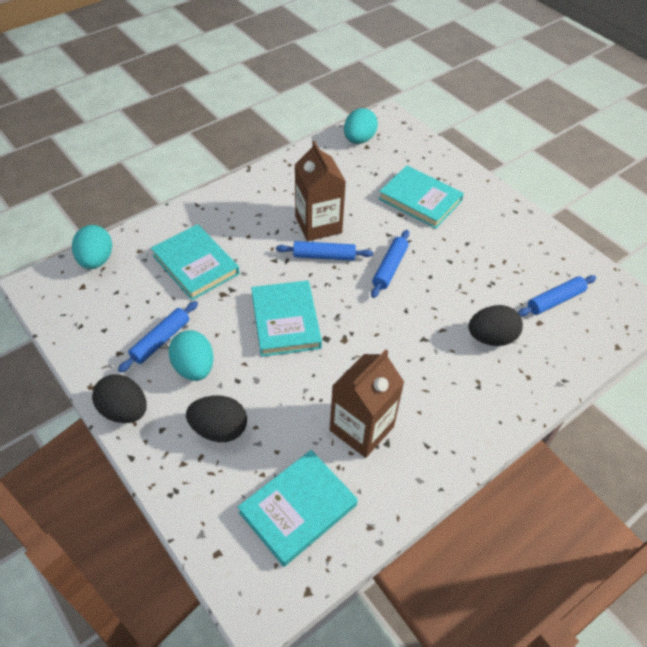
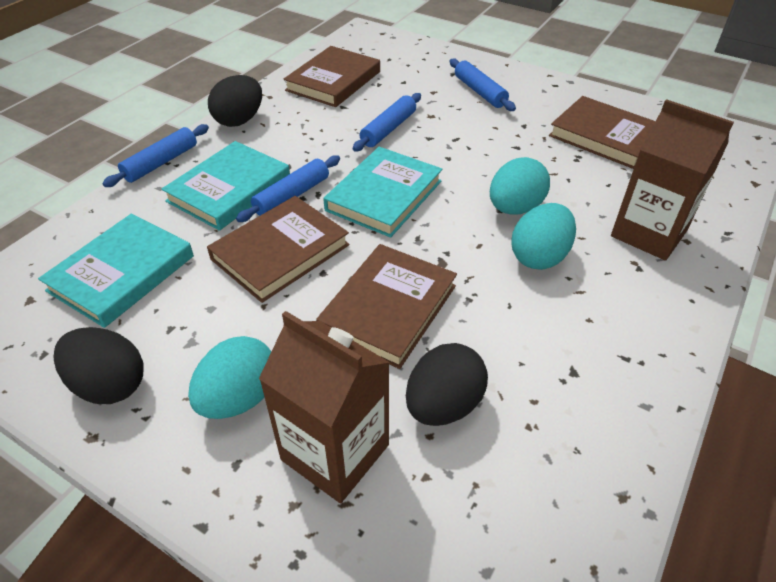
brown book: 0 -> 4
turquoise book: 4 -> 3

